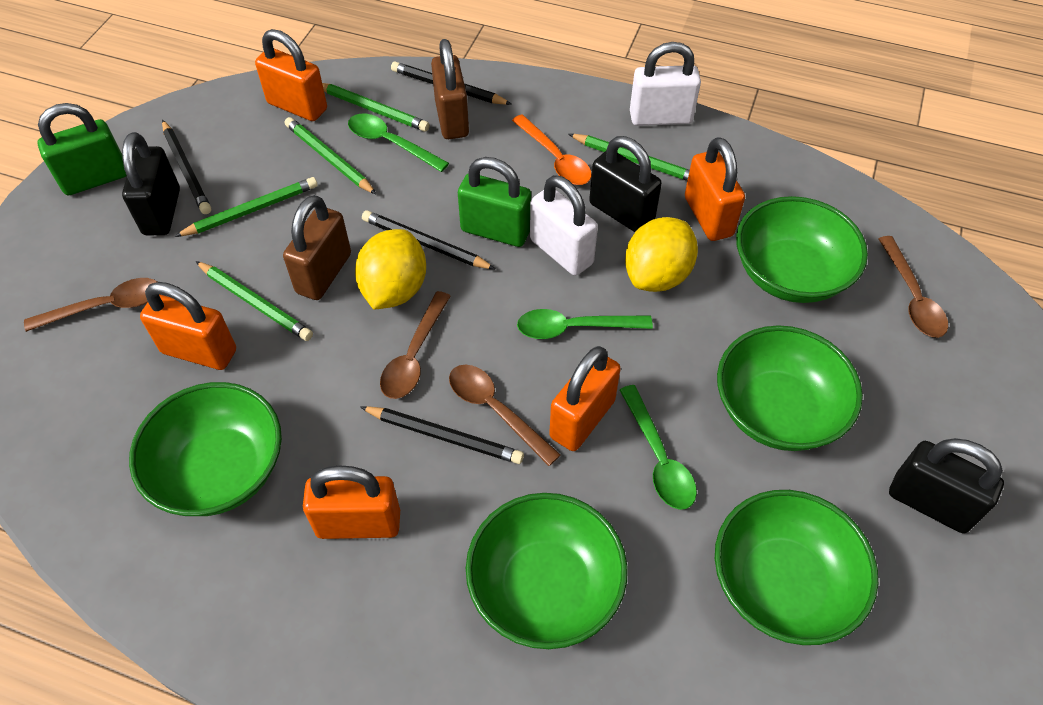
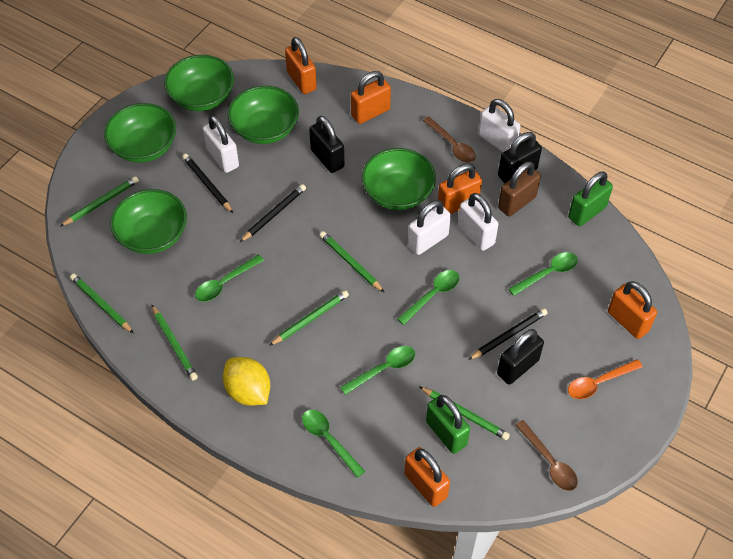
black pencil: 4 -> 3
brown padlock: 2 -> 1
brown spoon: 4 -> 2
green pencil: 5 -> 6
green spoon: 3 -> 5
white padlock: 2 -> 4
yellow lemon: 2 -> 1

